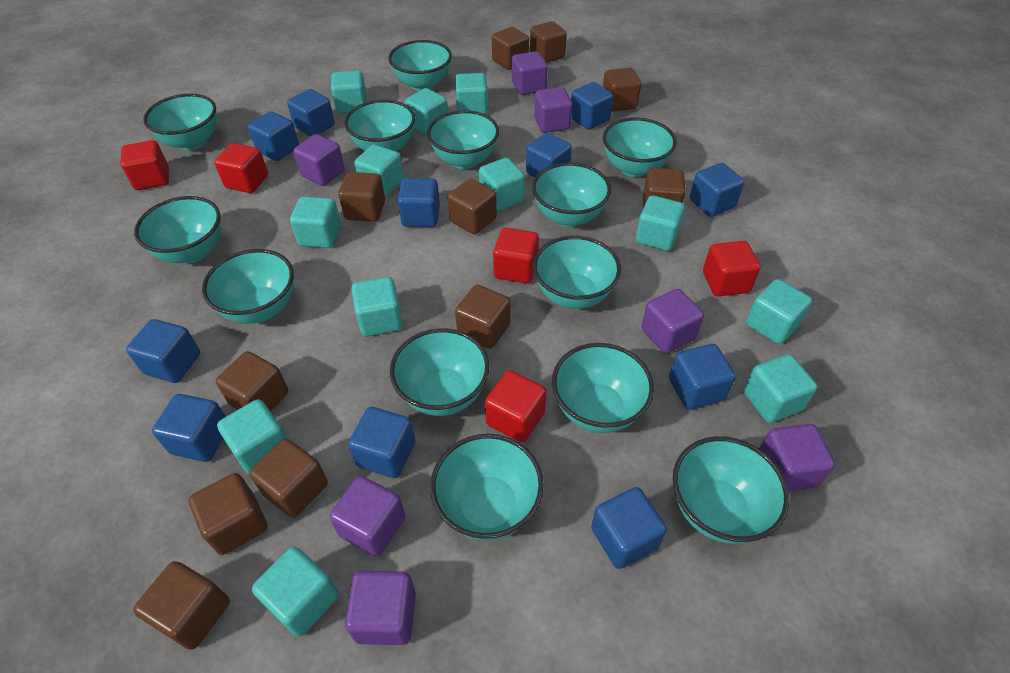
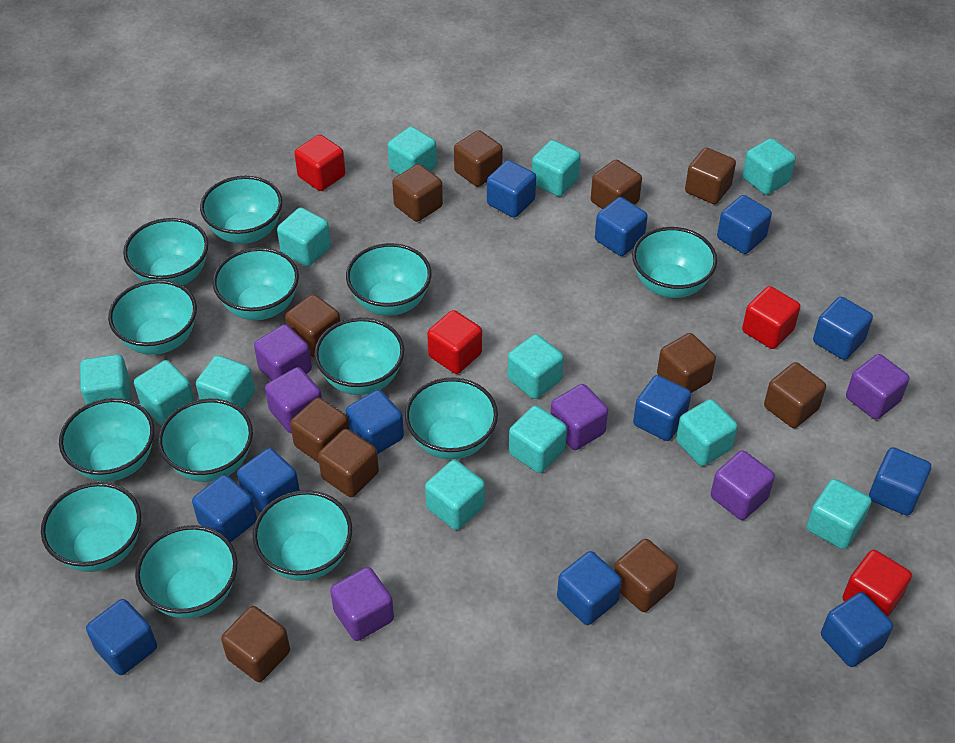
blue cube: 11 -> 12
purple cube: 7 -> 6
red cube: 5 -> 4

